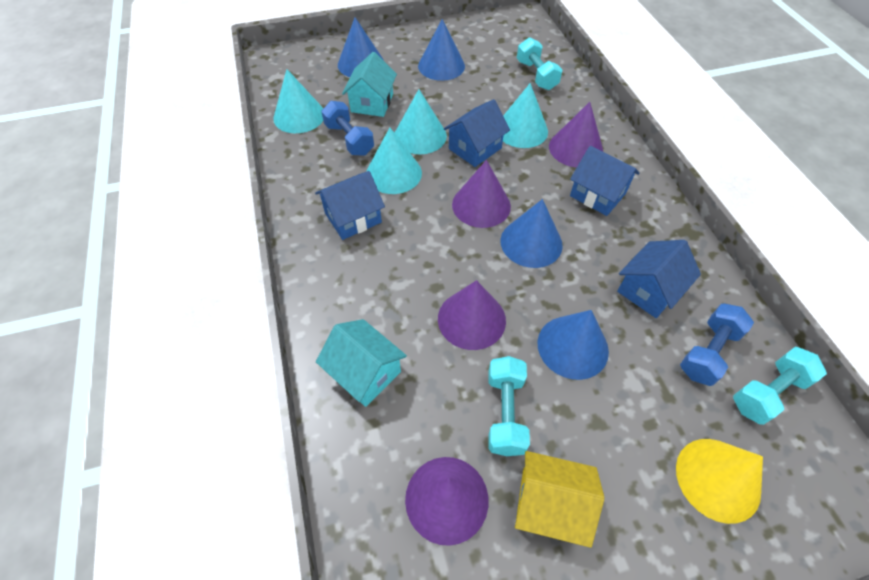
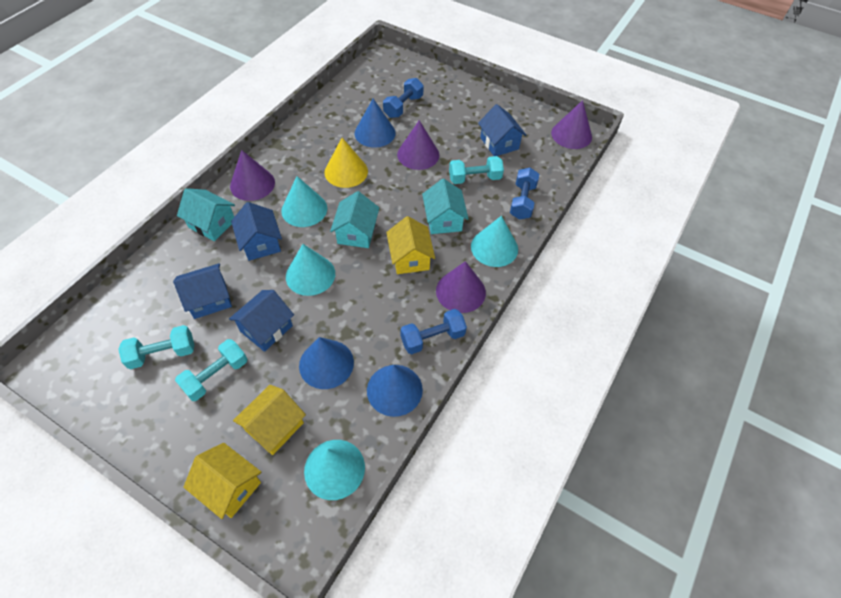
blue cone: 4 -> 3
blue dumbbell: 2 -> 3
turquoise house: 2 -> 3
yellow house: 1 -> 3

